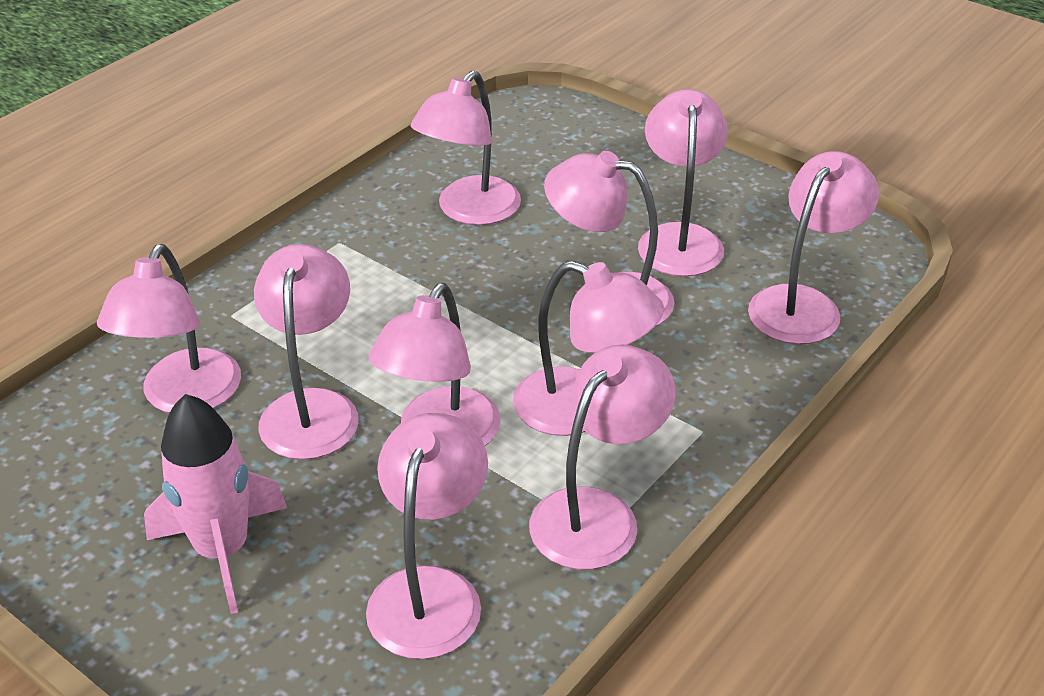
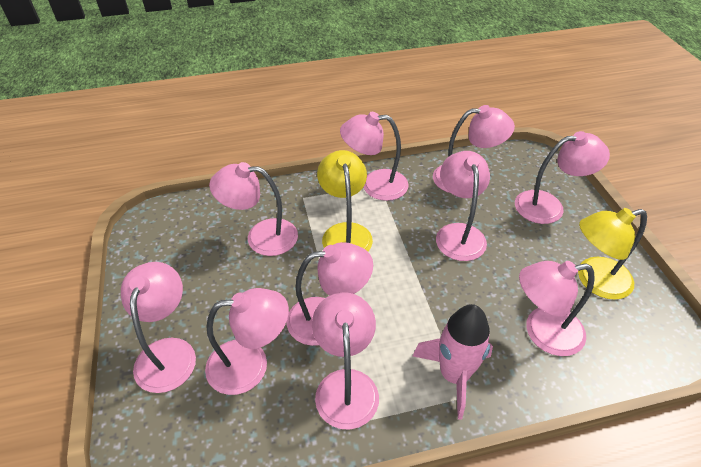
yellow lamp: 0 -> 2

